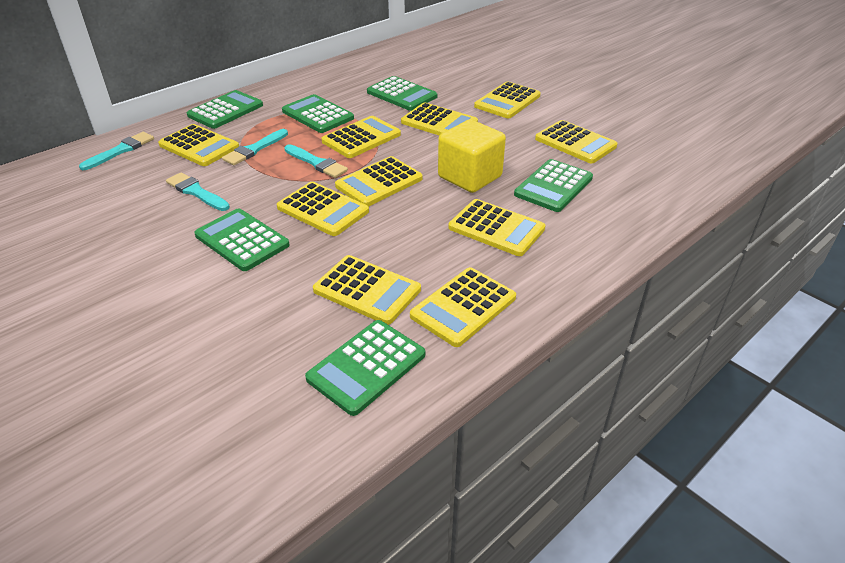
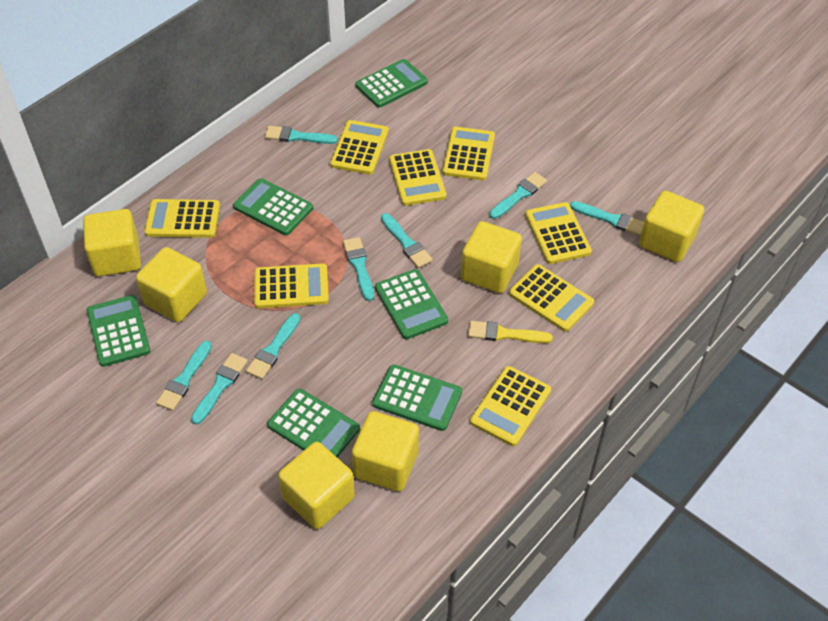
turquoise brush: 4 -> 8
yellow brush: 0 -> 1
yellow calculator: 10 -> 8
yellow cube: 1 -> 6

